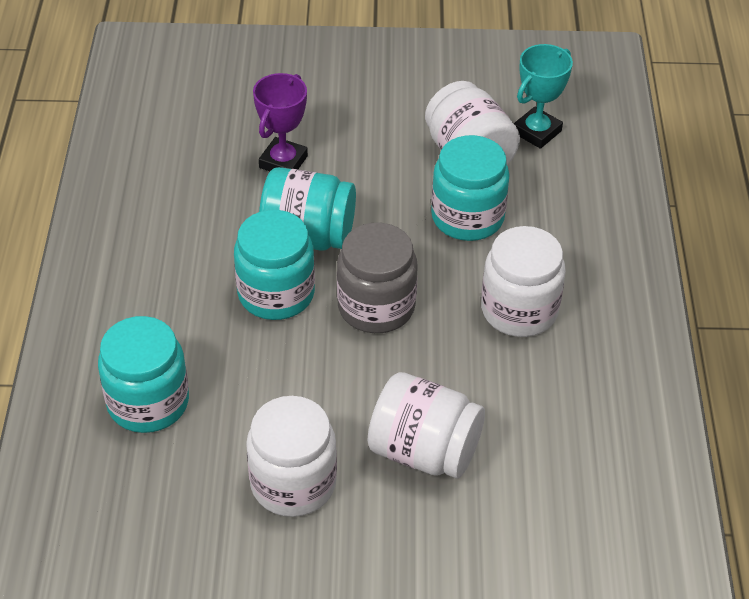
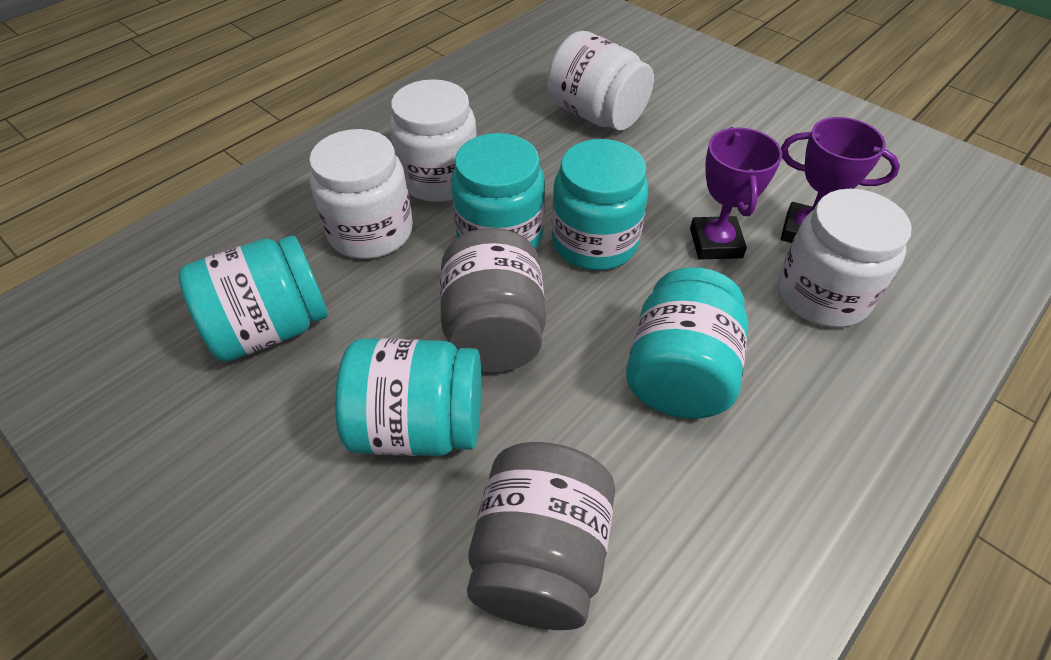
grey jar: 1 -> 2
purple trophy: 1 -> 2
turquoise jar: 4 -> 5
turquoise trophy: 1 -> 0

